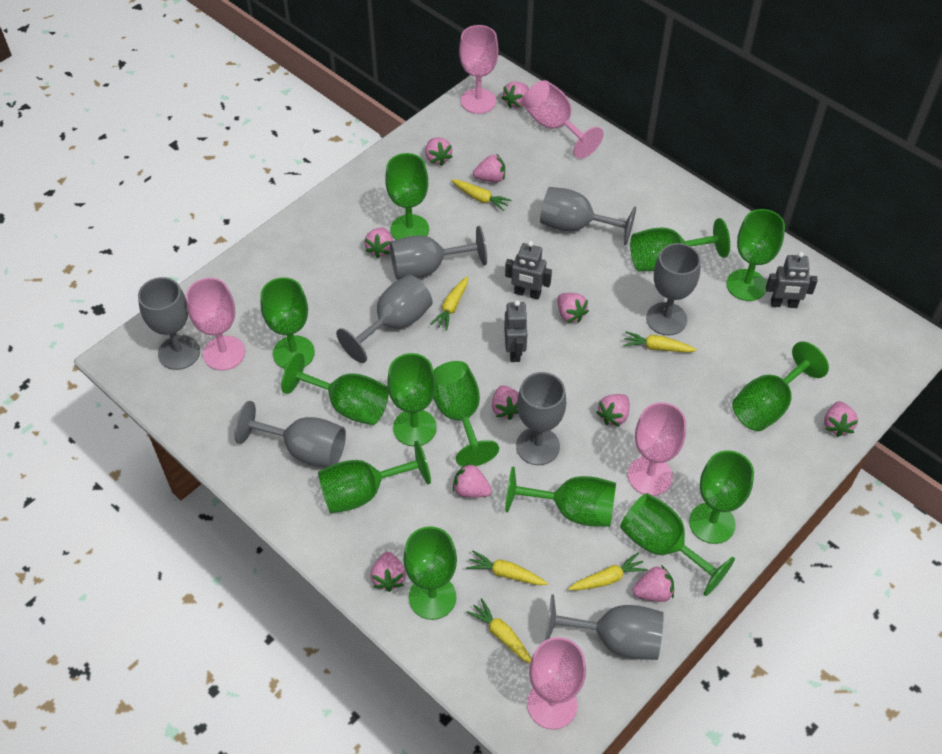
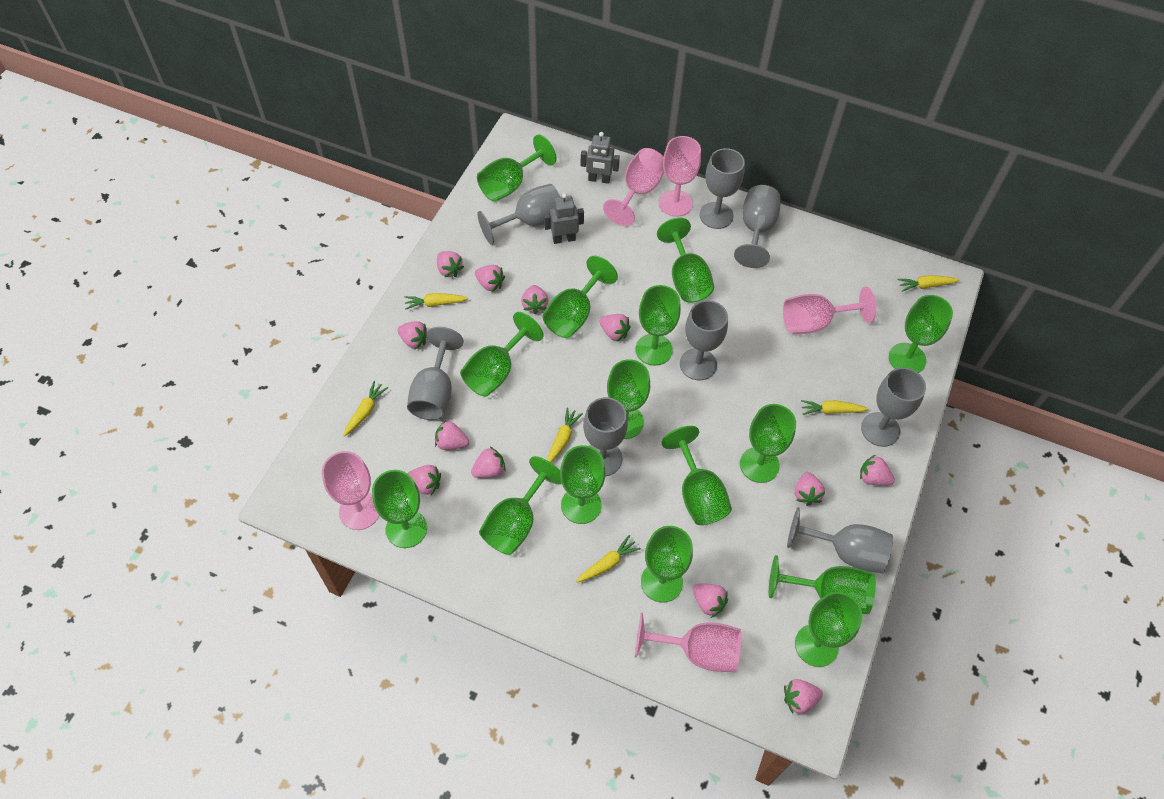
green goblet: 13 -> 15
grey robot: 3 -> 2
pink strawberry: 11 -> 12

